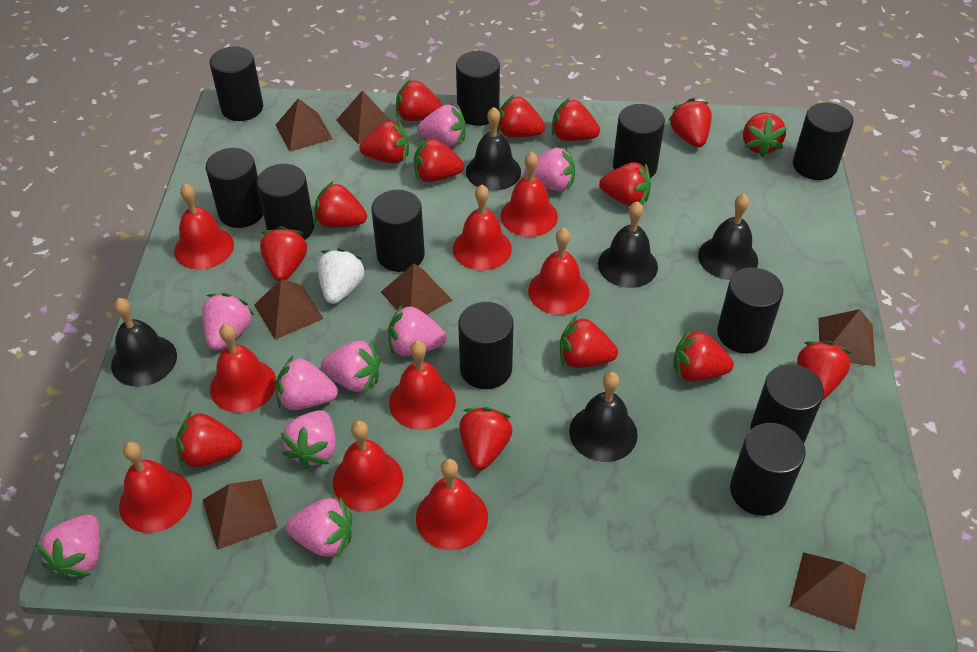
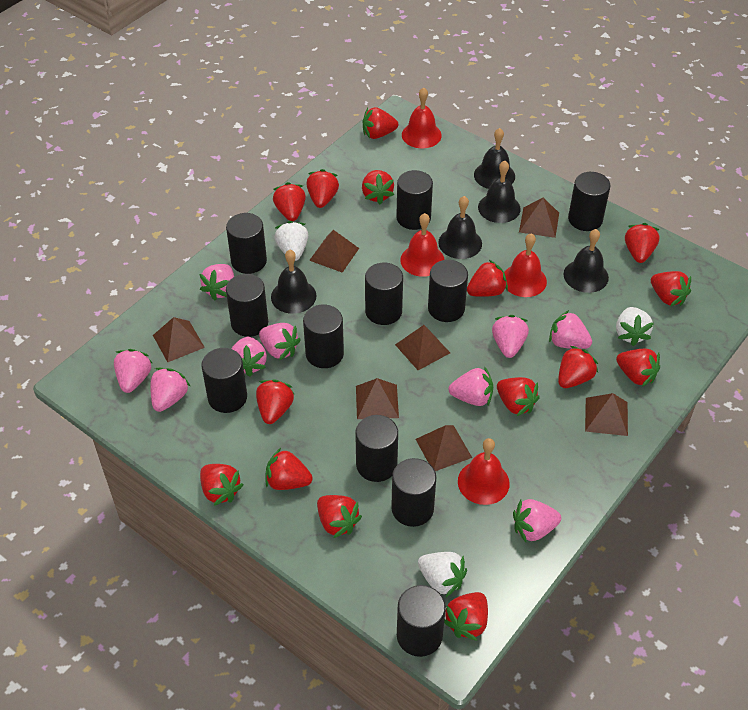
red bell: 9 -> 4
white strawberry: 1 -> 3

